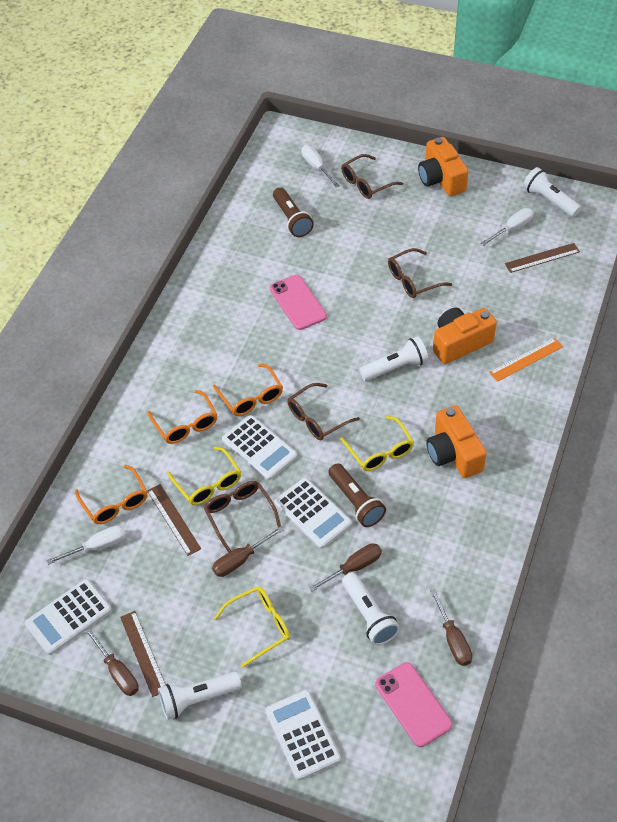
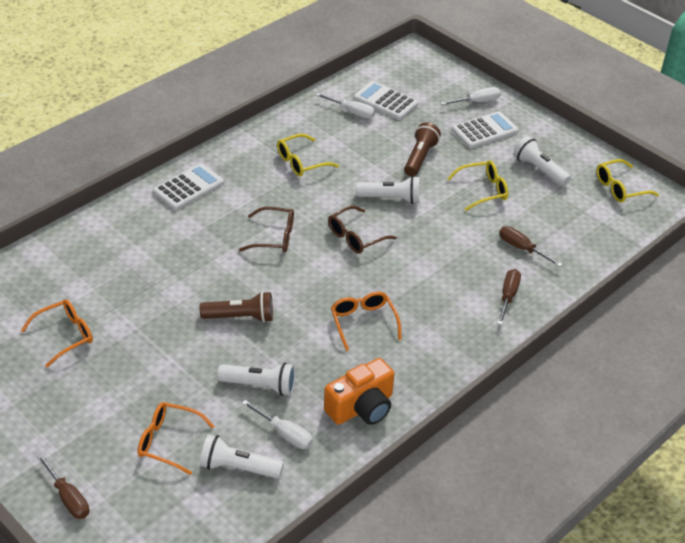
brown glasses: 4 -> 2
brown ruler: 3 -> 0
brown screwdriver: 4 -> 3
orange camera: 3 -> 1
orange ruler: 1 -> 0
pink phone: 2 -> 0
white calculator: 4 -> 3

